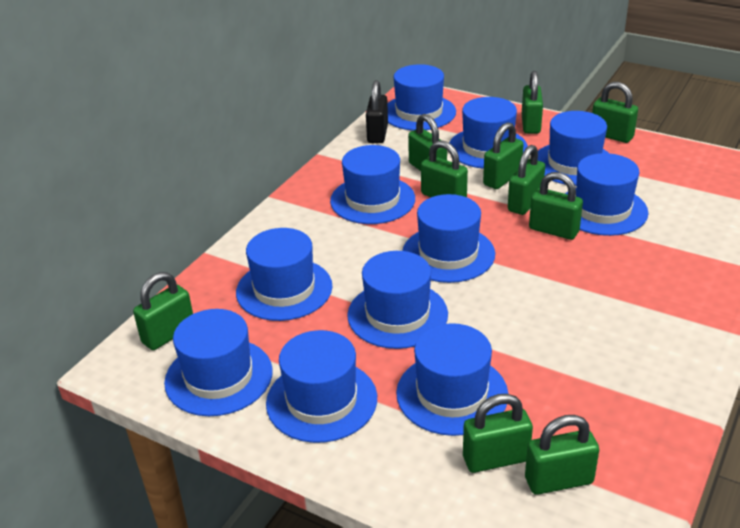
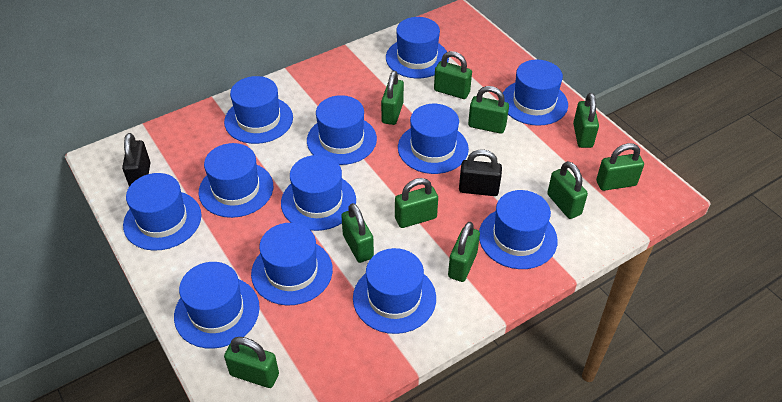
black padlock: 1 -> 2
blue hat: 11 -> 12

